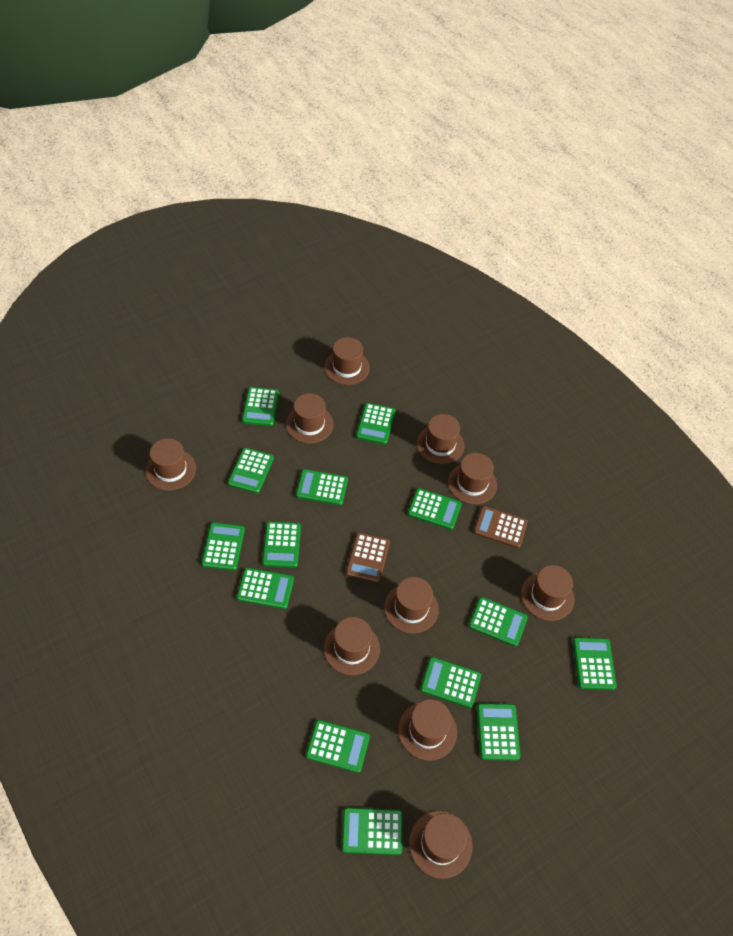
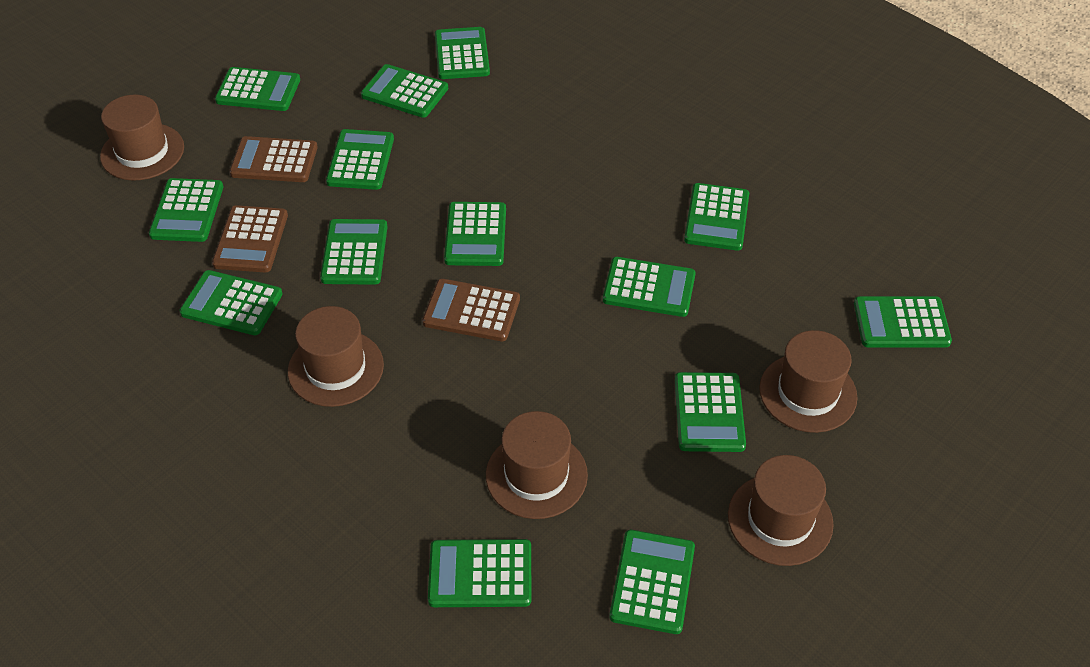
brown calculator: 2 -> 3
brown hat: 10 -> 5

